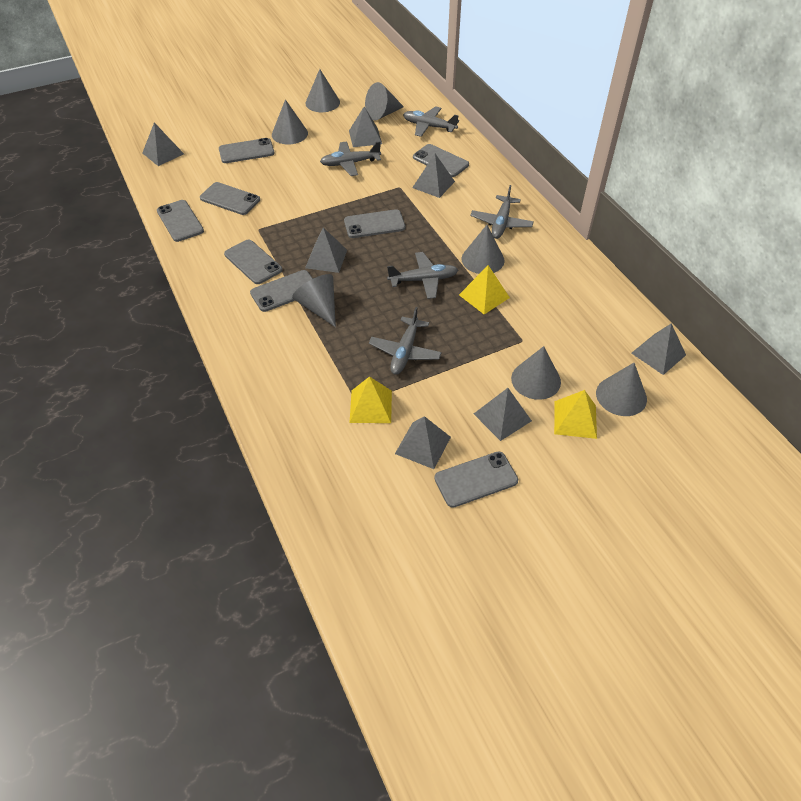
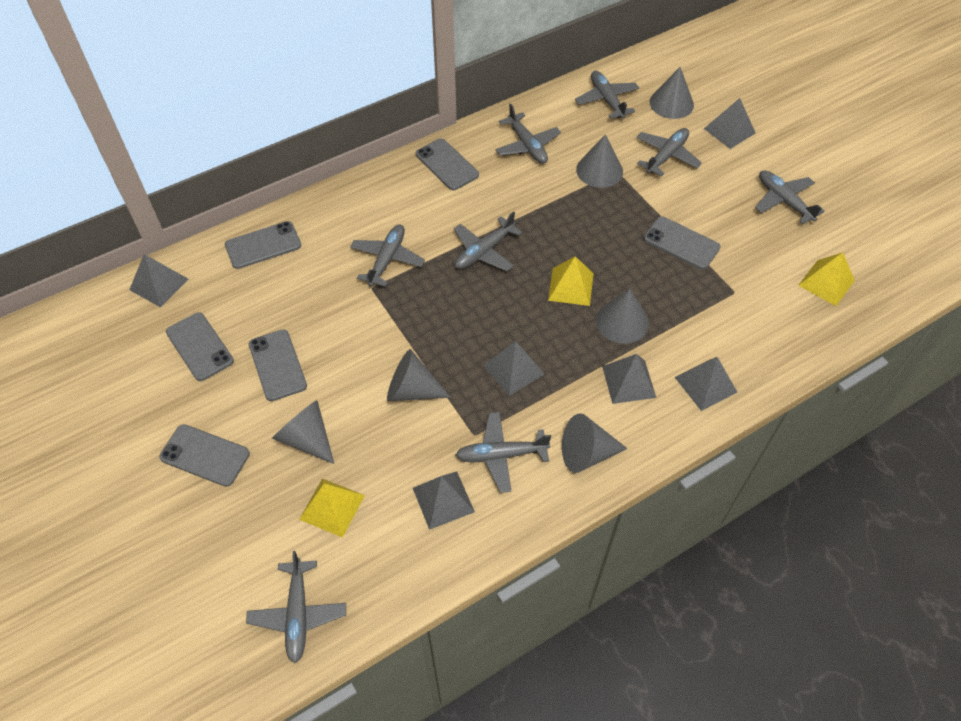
grey cone: 7 -> 6
grey phone: 8 -> 6
grey plane: 5 -> 8
grey pyramid: 7 -> 6

